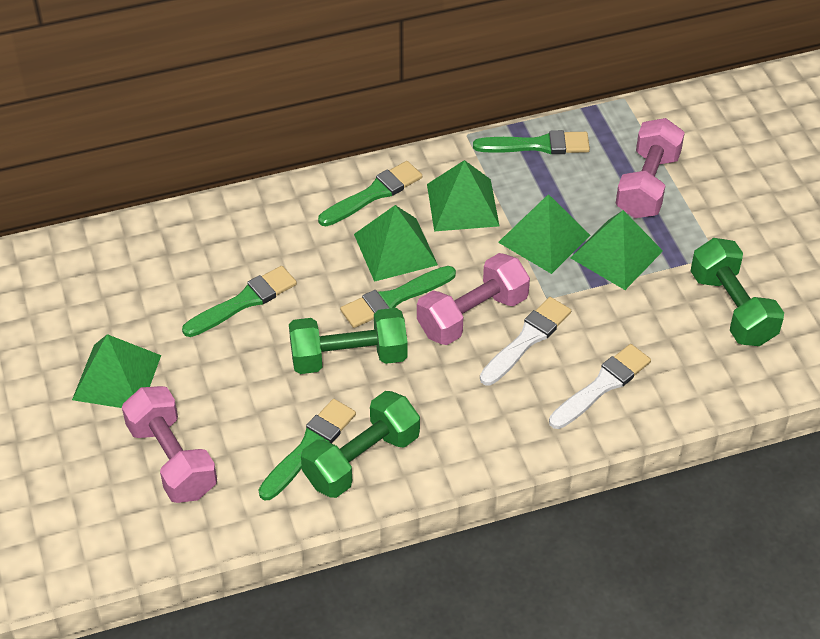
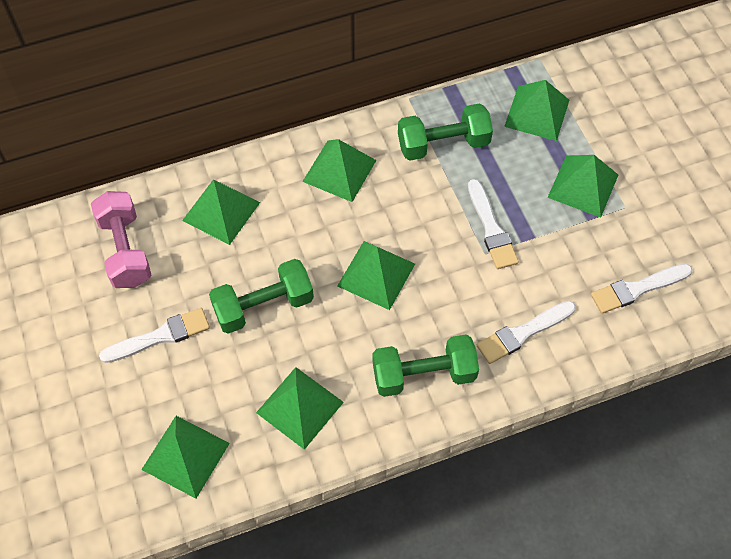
green brush: 5 -> 0
green pyramid: 5 -> 7
pink dumbbell: 3 -> 1
white brush: 2 -> 4

